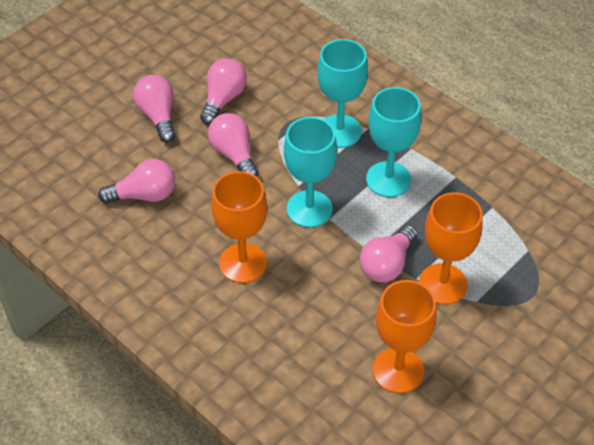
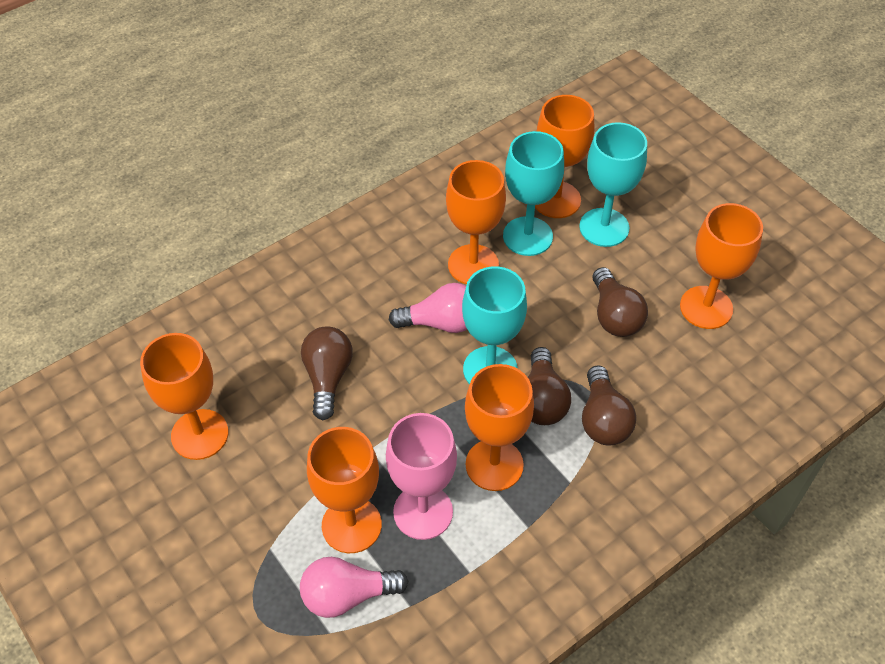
brown light bulb: 0 -> 4
orange goblet: 3 -> 6
pink goblet: 0 -> 1
pink light bulb: 5 -> 2

